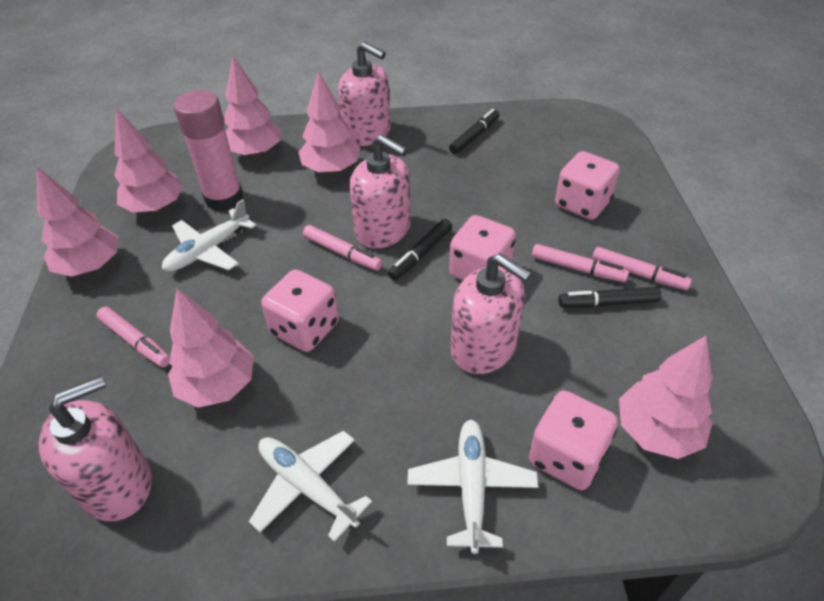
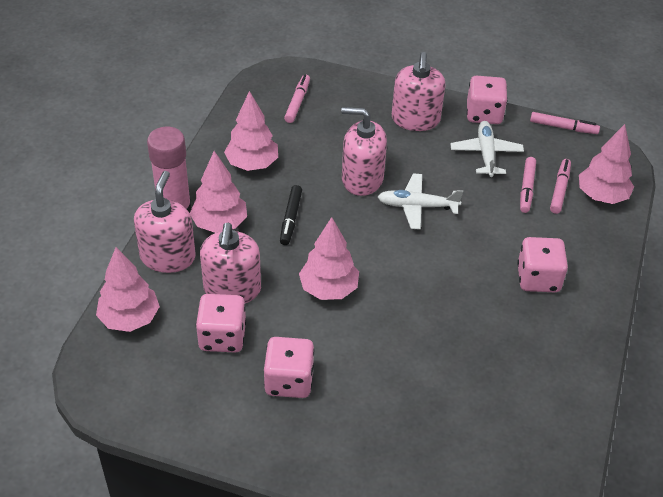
black marker: 3 -> 1
pink tree: 6 -> 5
white plane: 3 -> 2

